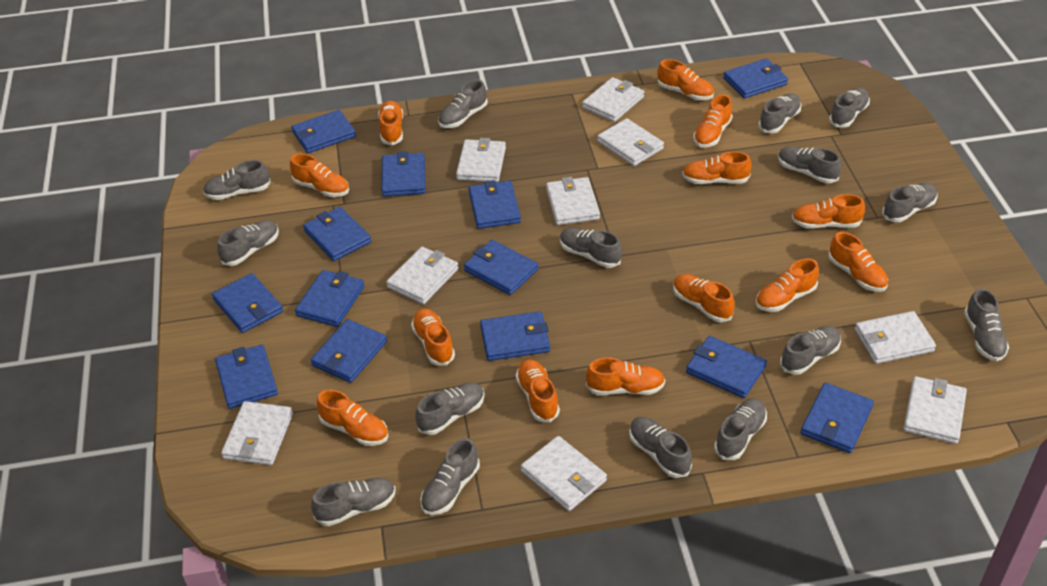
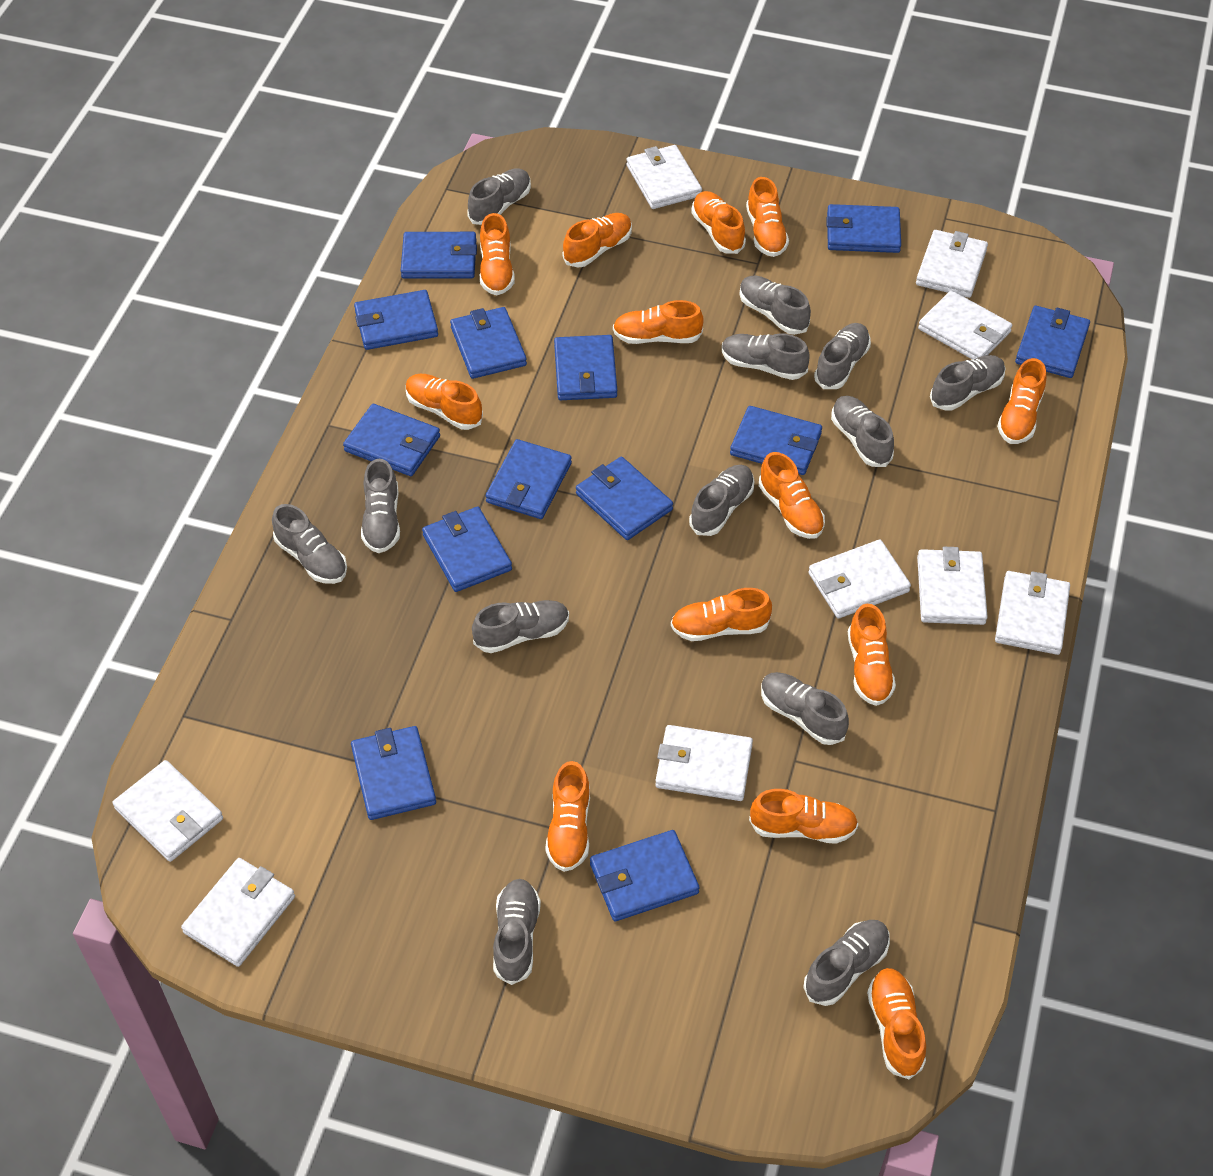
grey shoe: 15 -> 13

